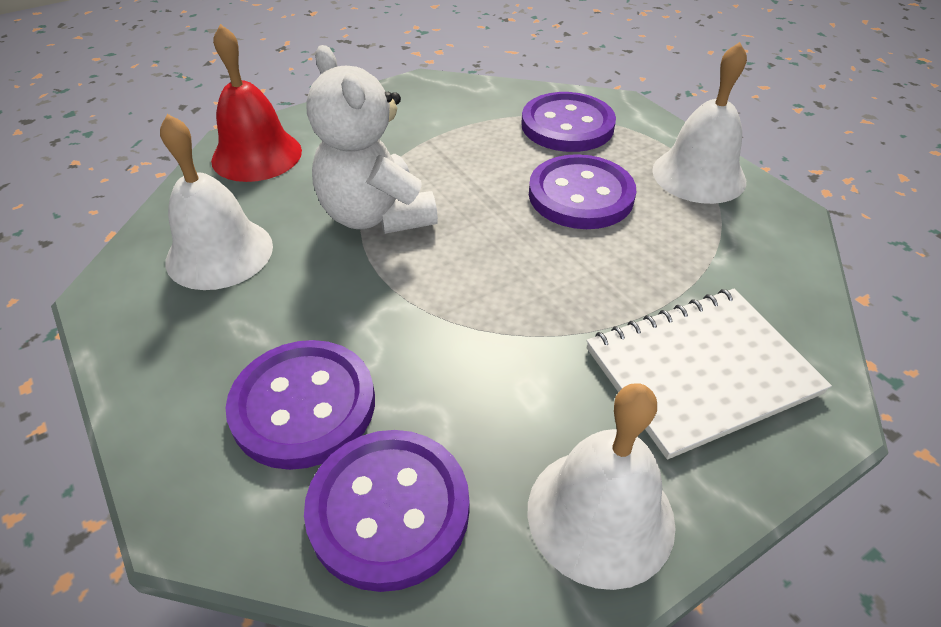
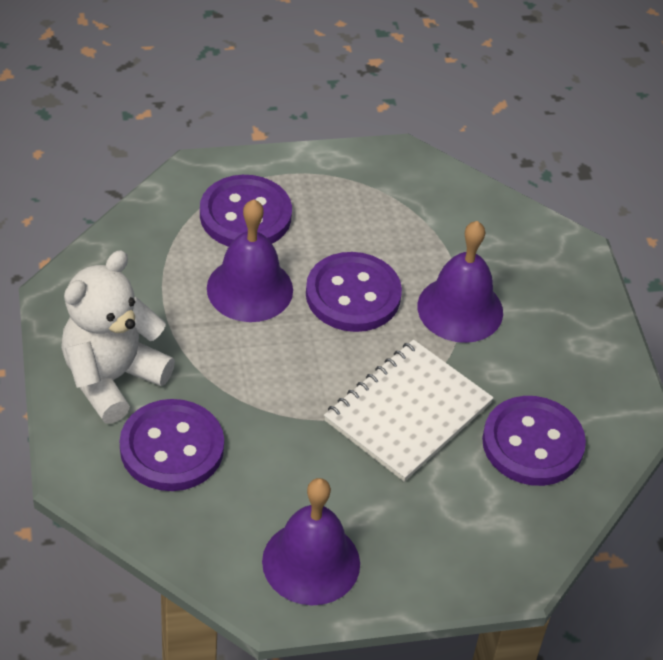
purple bell: 0 -> 3
red bell: 1 -> 0
white bell: 3 -> 0

